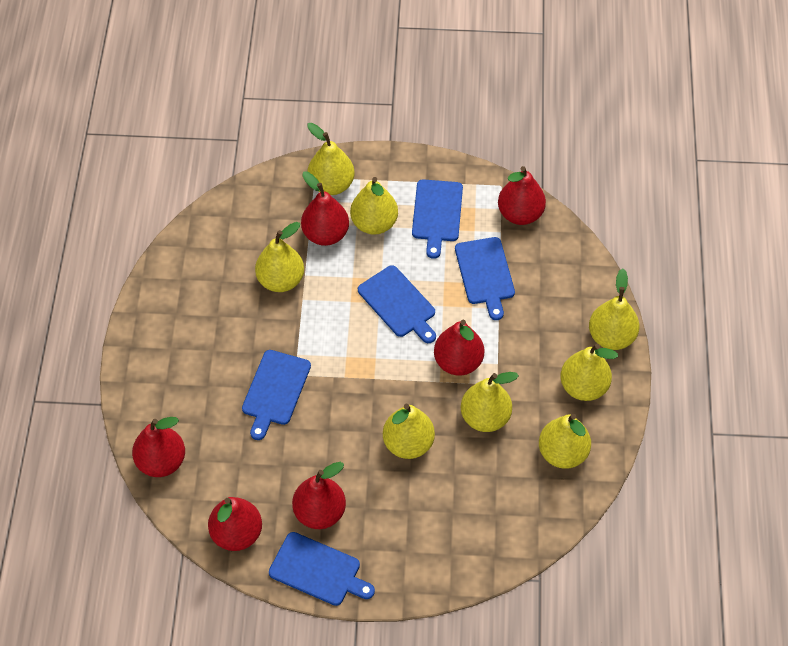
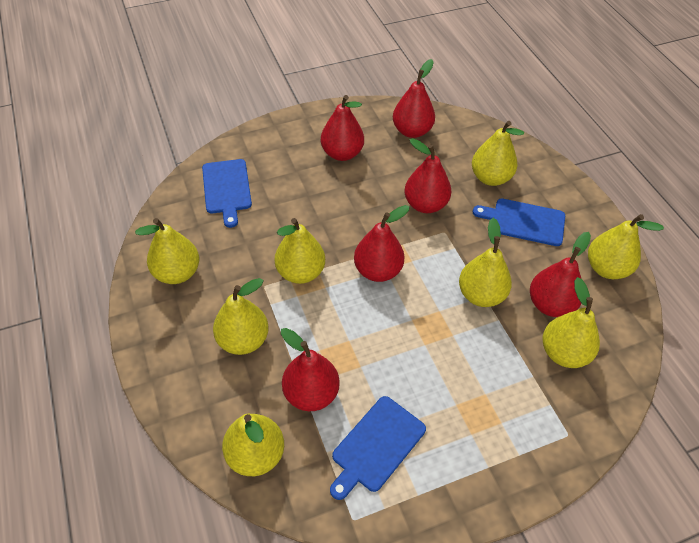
blue cutting board: 5 -> 3

